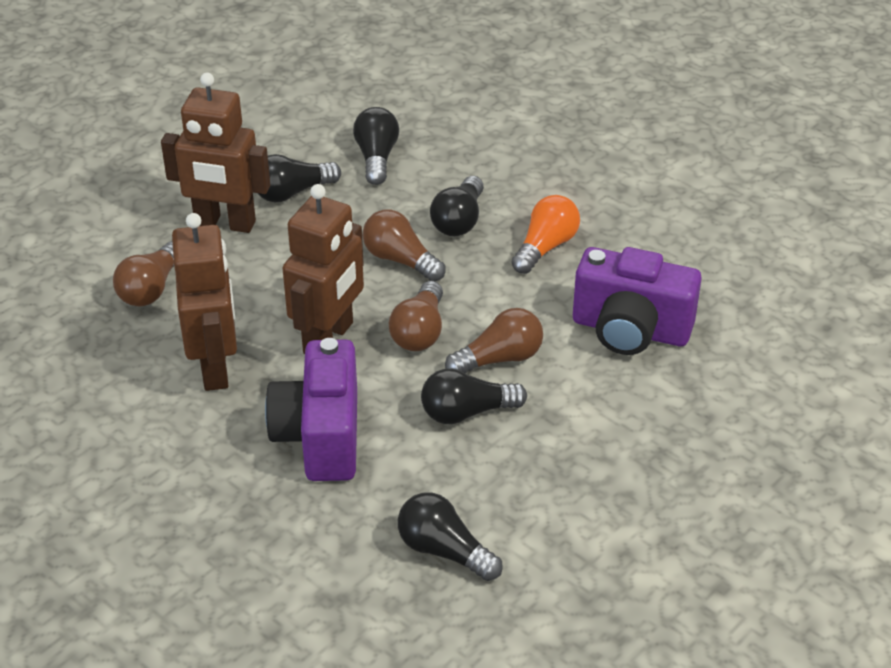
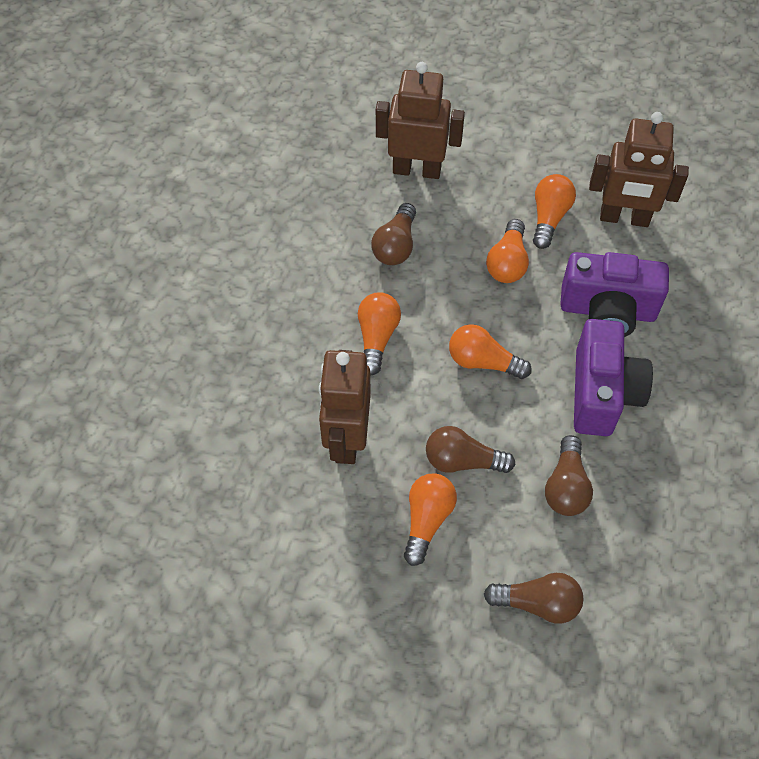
black light bulb: 5 -> 0
orange light bulb: 1 -> 5

